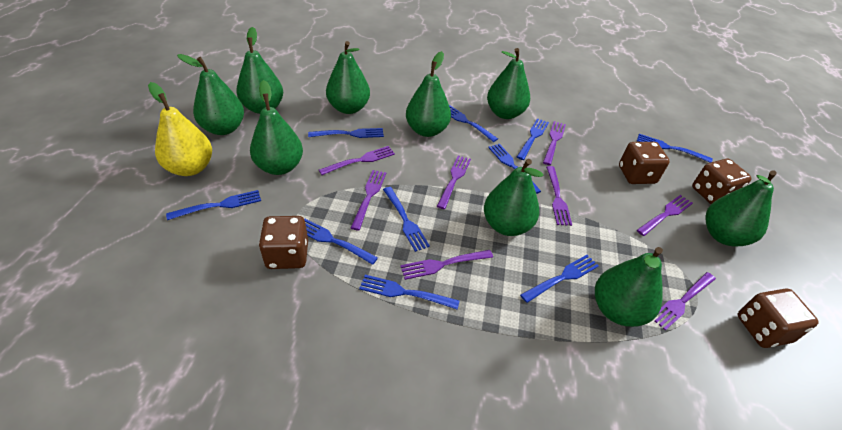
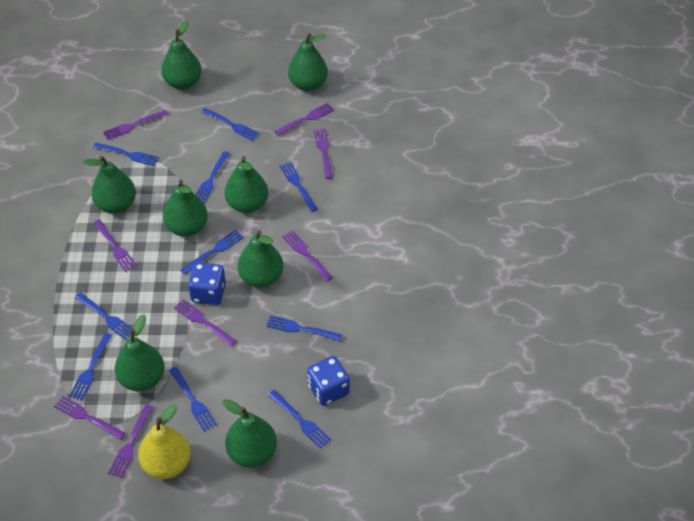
blue dice: 0 -> 2
brown dice: 4 -> 0
green pear: 9 -> 8

